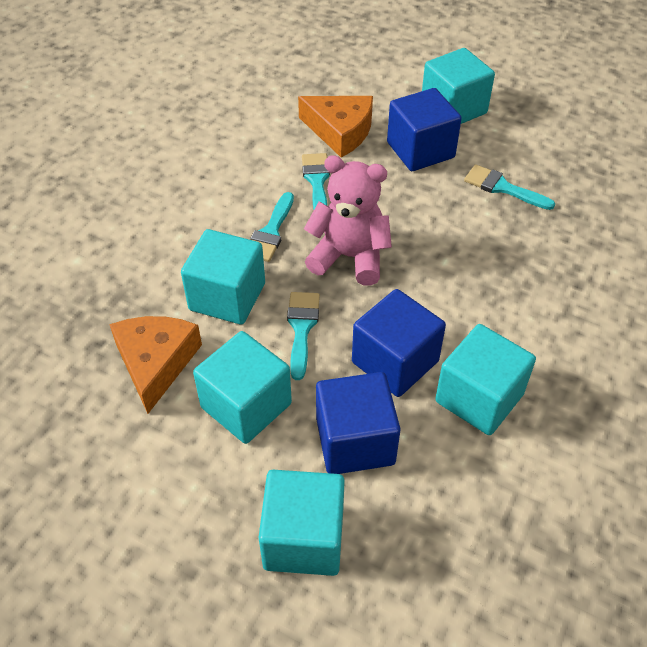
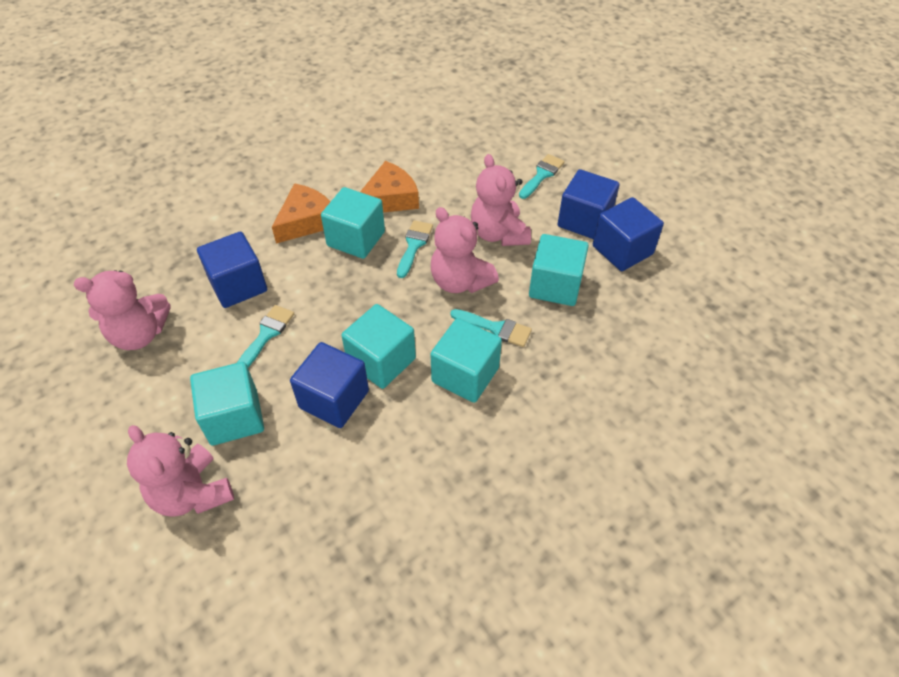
blue cube: 3 -> 4
pink teddy bear: 1 -> 4

